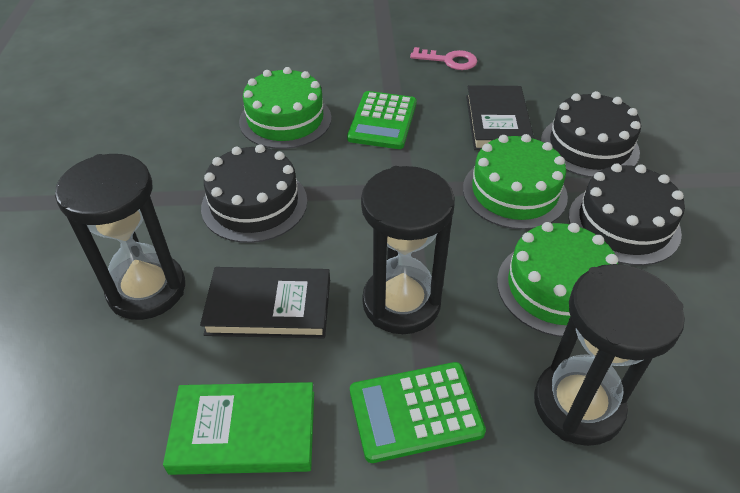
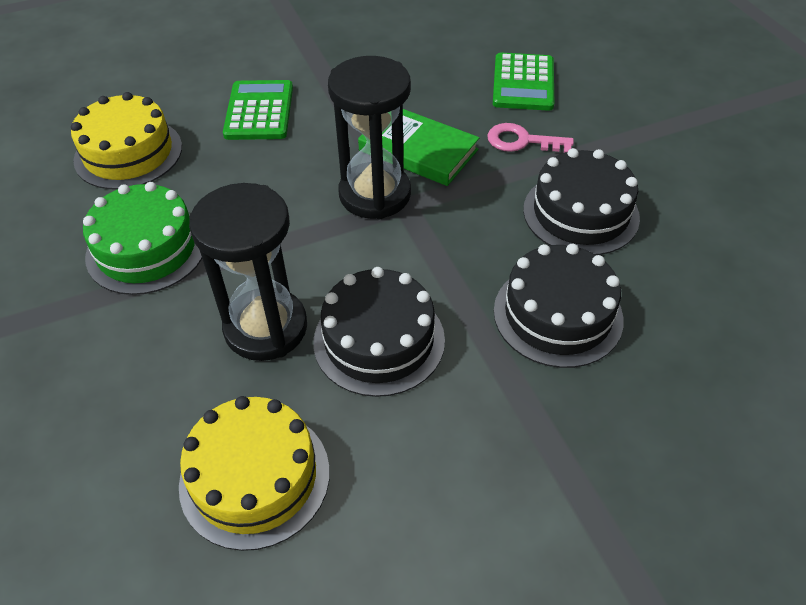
black book: 2 -> 0
black hourglass: 3 -> 2
green cake: 3 -> 1
yellow cake: 0 -> 2

